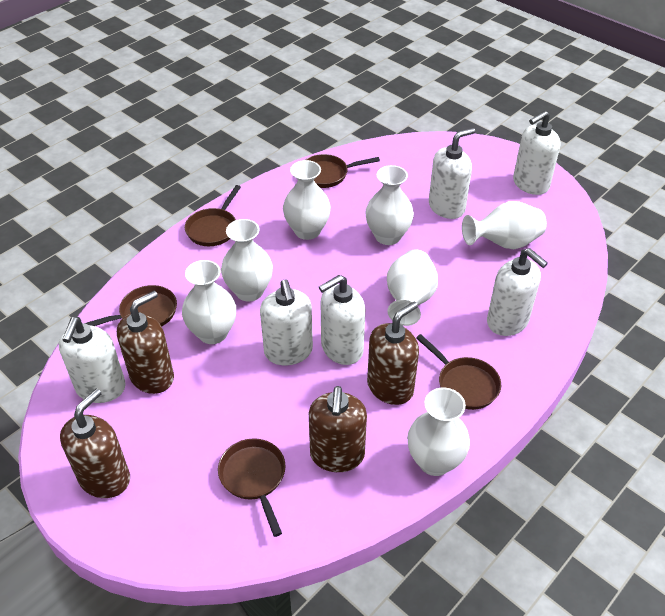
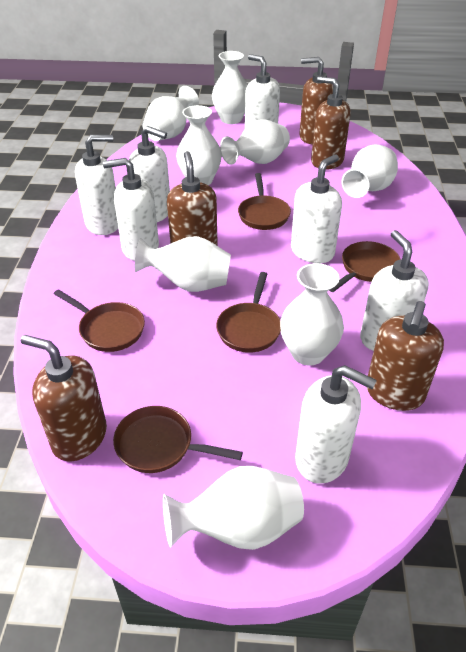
brown soap dispenser: 4 -> 5
white soap dispenser: 6 -> 7
white vase: 7 -> 8

